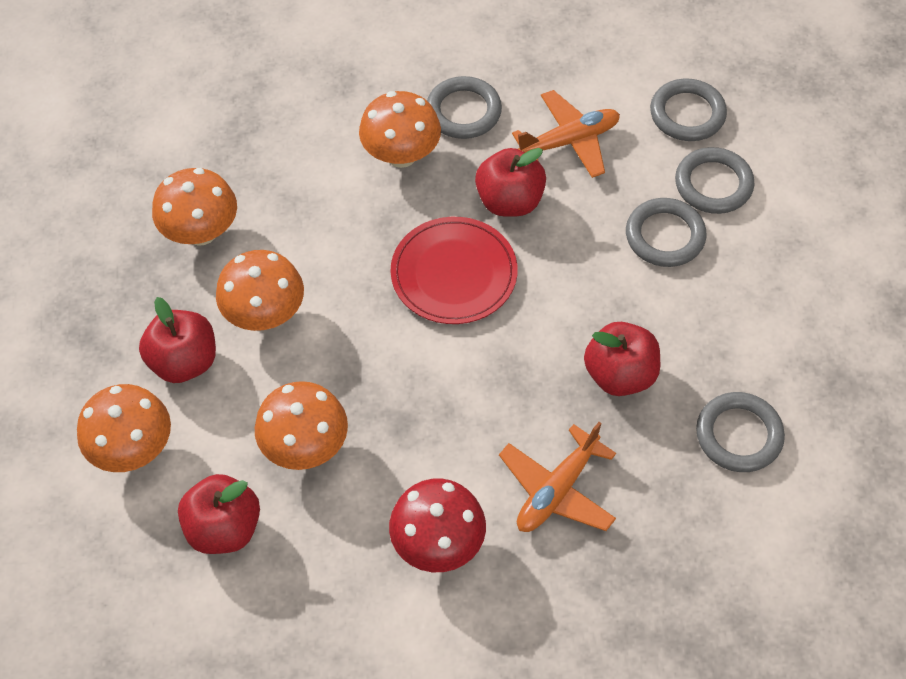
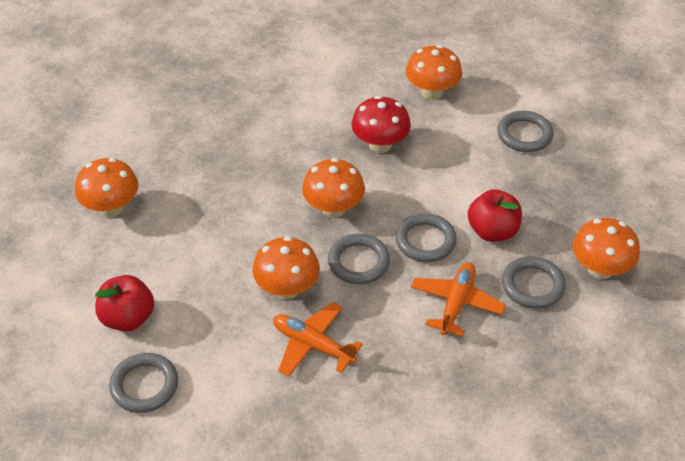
red apple: 4 -> 2
red plate: 1 -> 0

